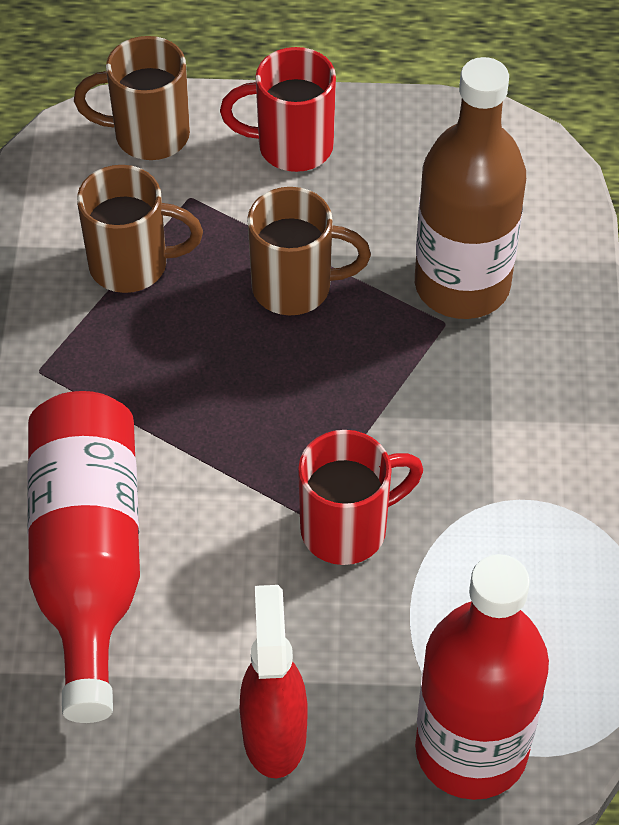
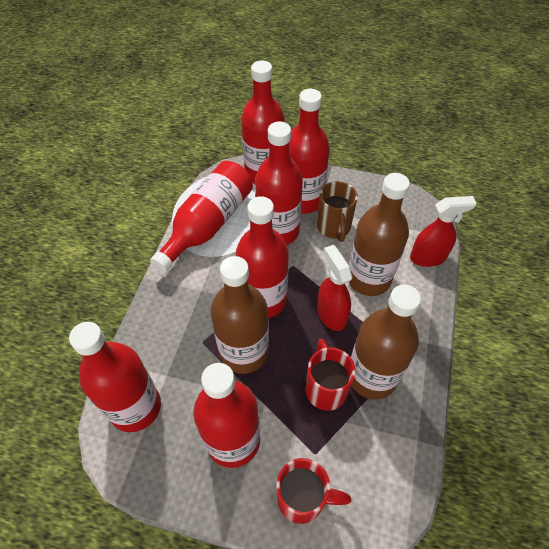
brown bottle: 1 -> 3
brown mug: 3 -> 1
red bottle: 2 -> 7
red spray bottle: 1 -> 2

